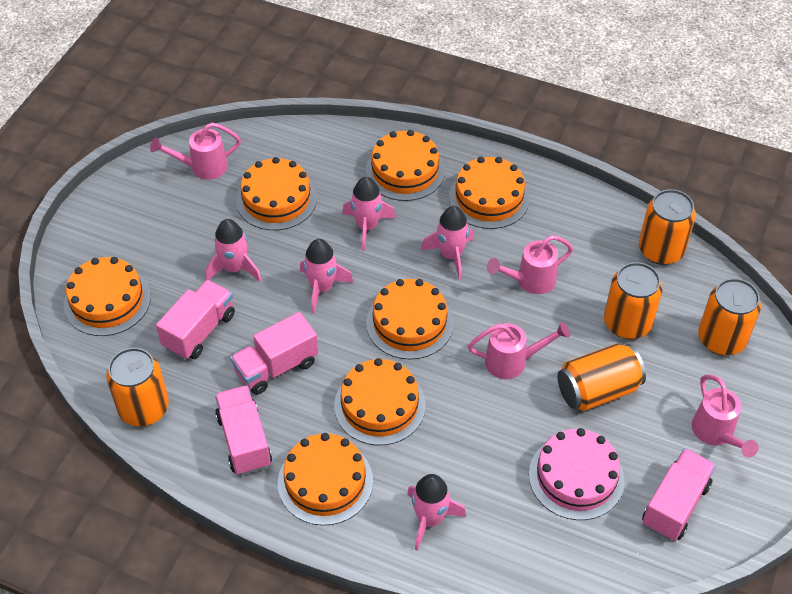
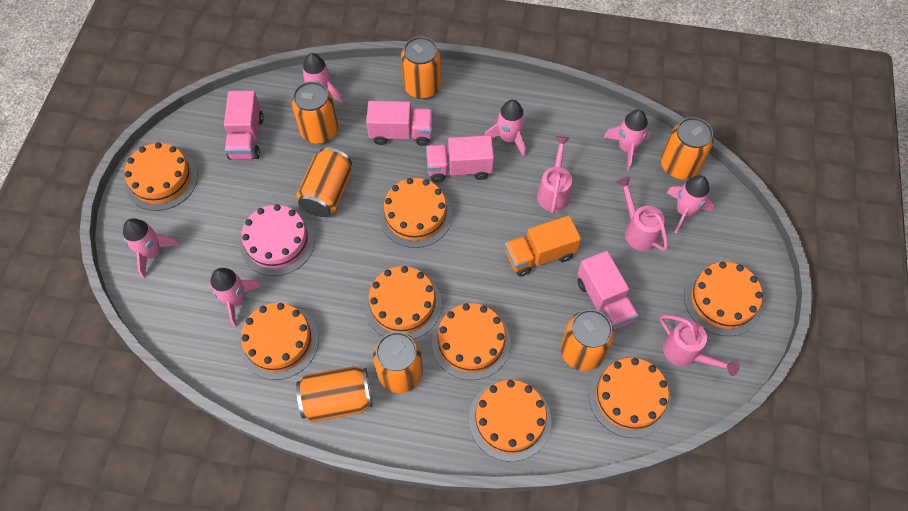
orange cake: 7 -> 8
orange can: 5 -> 7
orange truck: 0 -> 1
pink rocket: 5 -> 6
pink watering can: 4 -> 3

